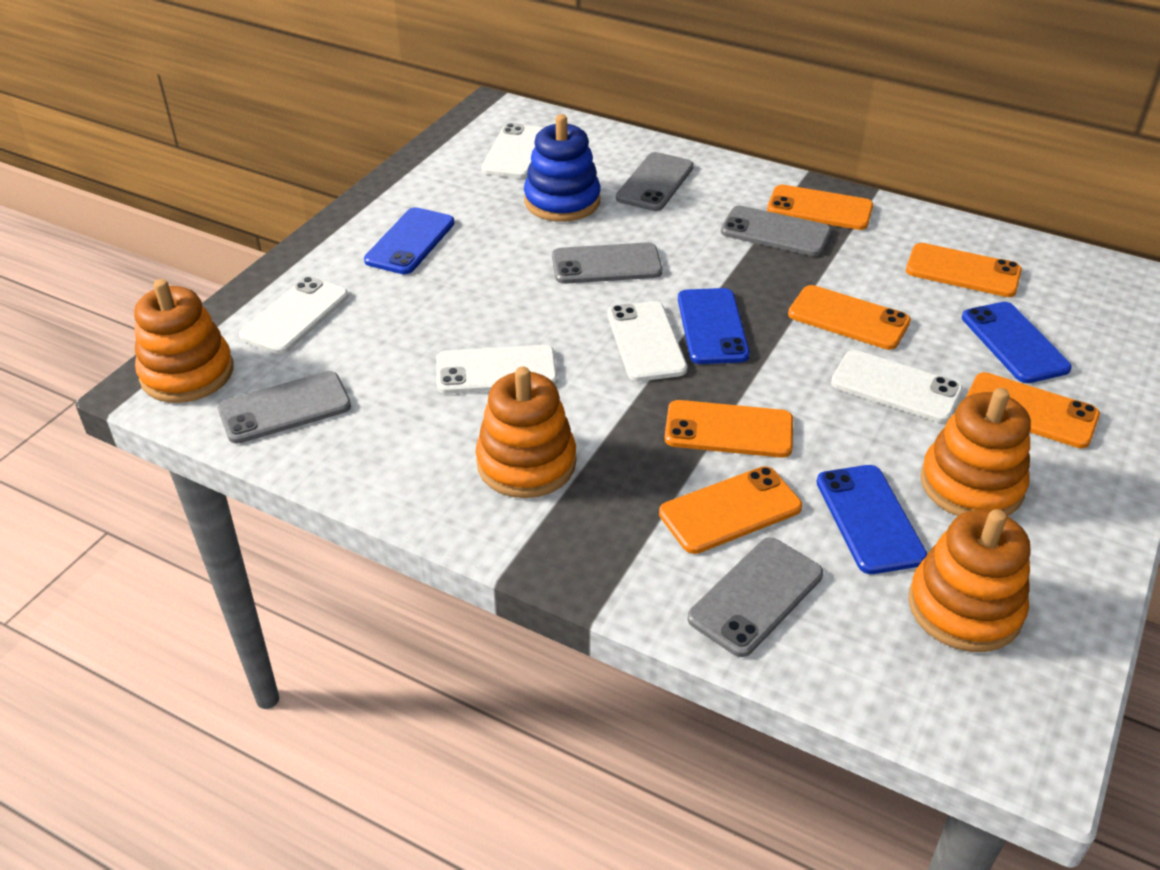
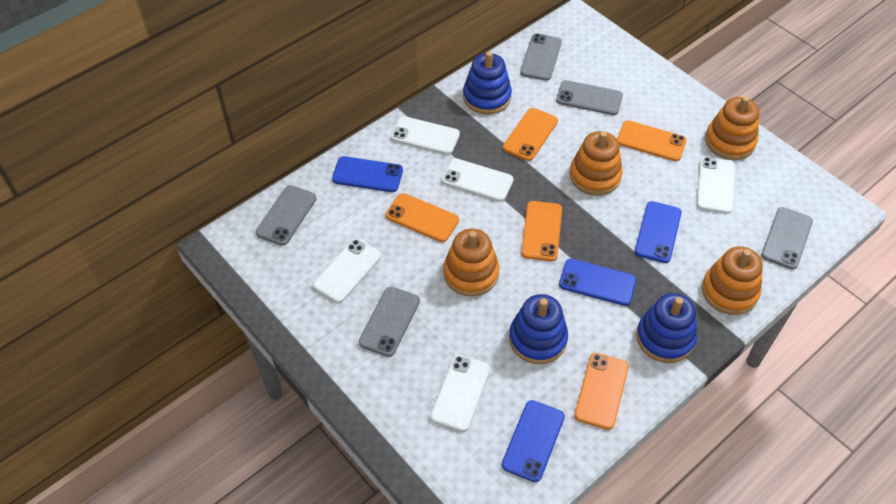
blue stacking toy: 1 -> 3
orange phone: 6 -> 5

